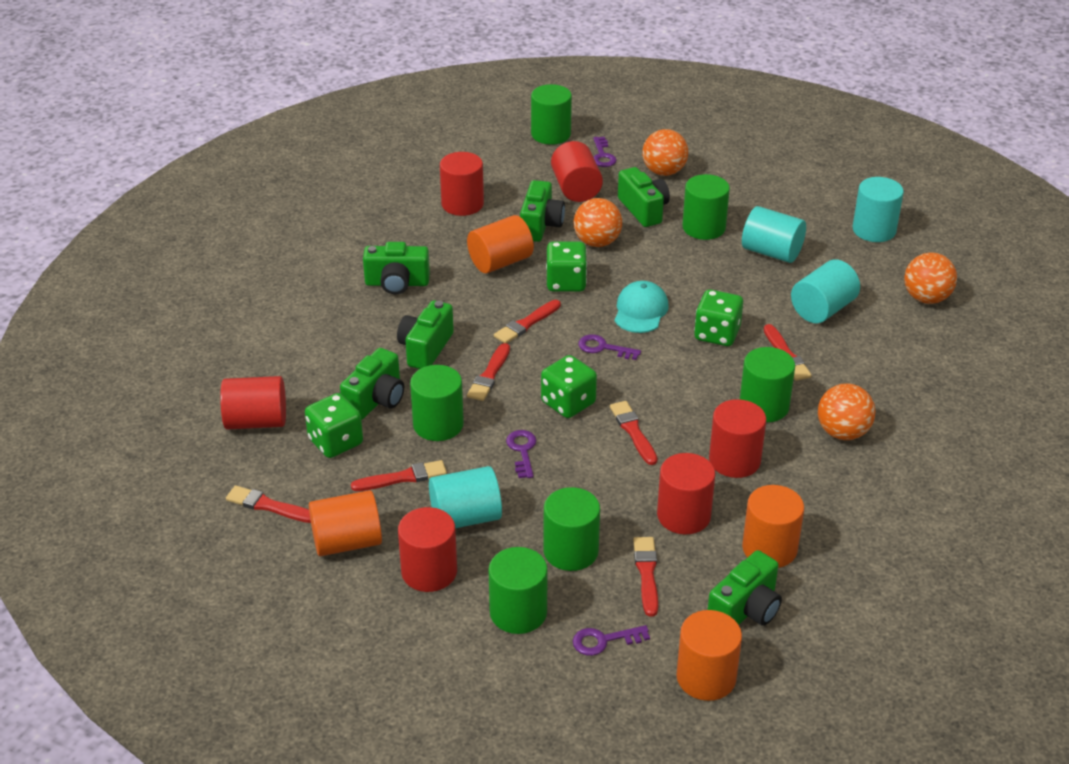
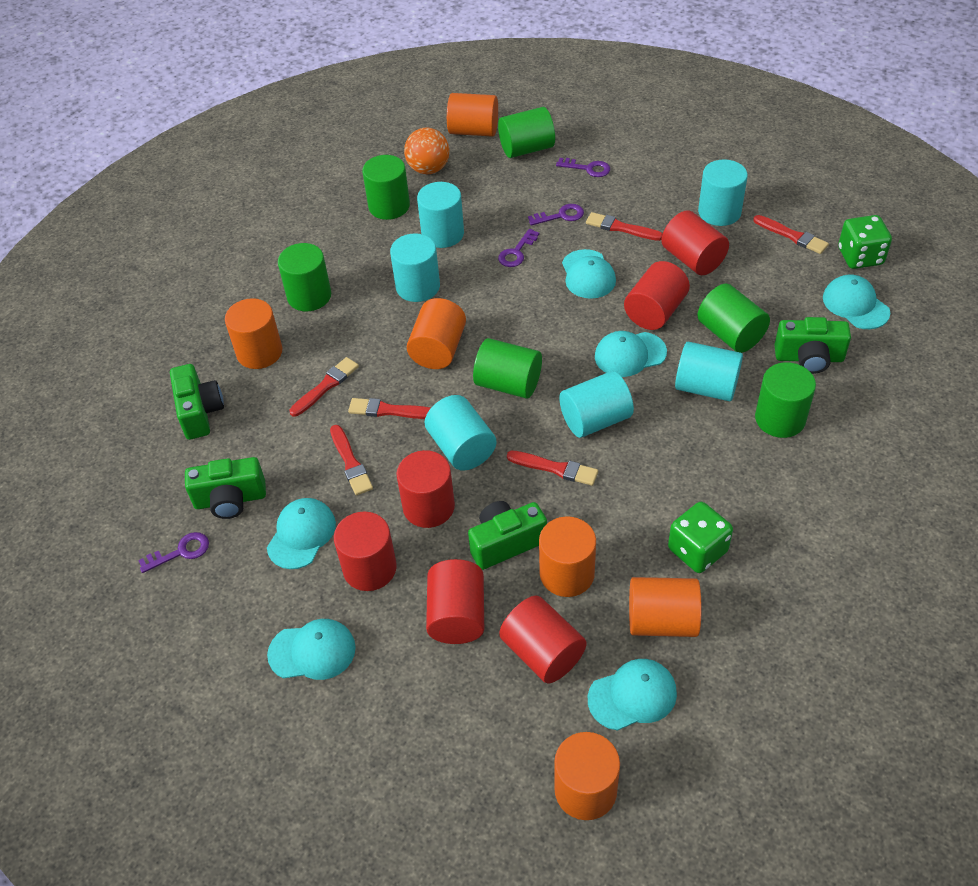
green camera: 6 -> 4
green dice: 4 -> 2
orange ball: 4 -> 1
orange cylinder: 4 -> 6
red brush: 7 -> 6
turquoise cap: 1 -> 6
turquoise cylinder: 4 -> 6

